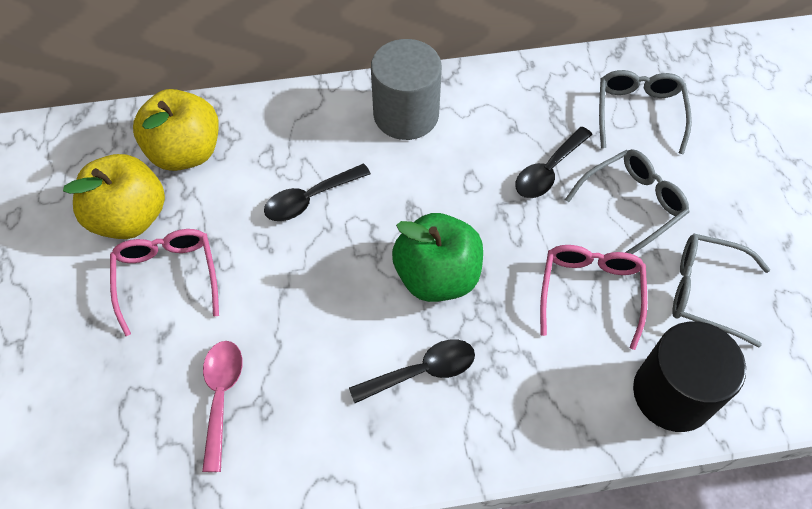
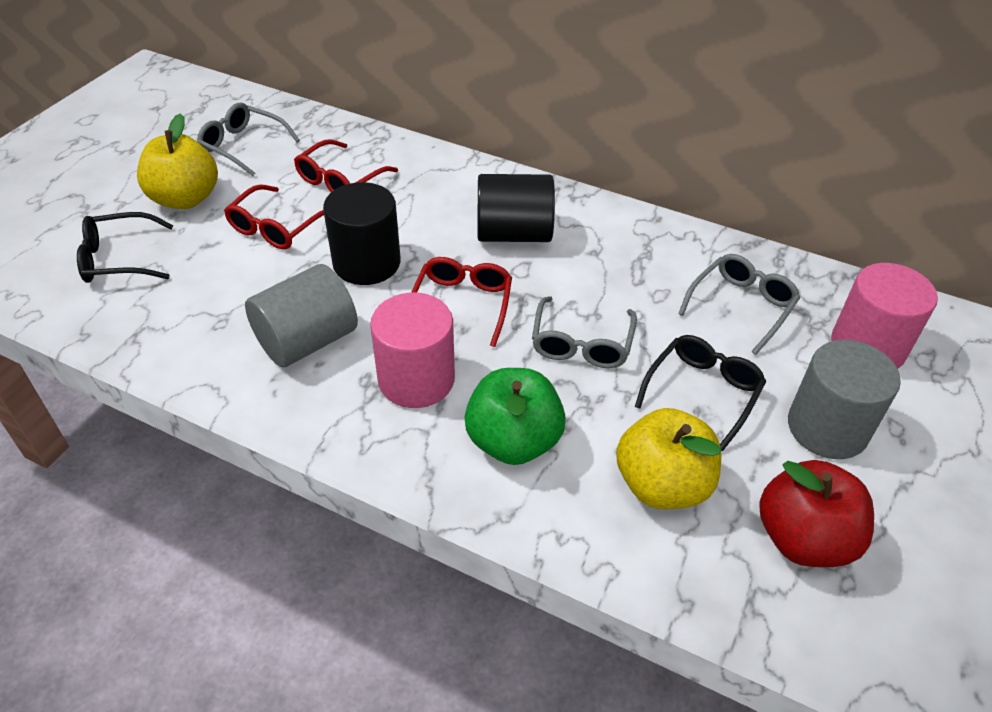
black cylinder: 1 -> 2
black glasses: 0 -> 2
black spoon: 3 -> 0
grey cylinder: 1 -> 2
pink cylinder: 0 -> 2
pink glasses: 2 -> 0
pink spoon: 1 -> 0
red apple: 0 -> 1
red glasses: 0 -> 3

